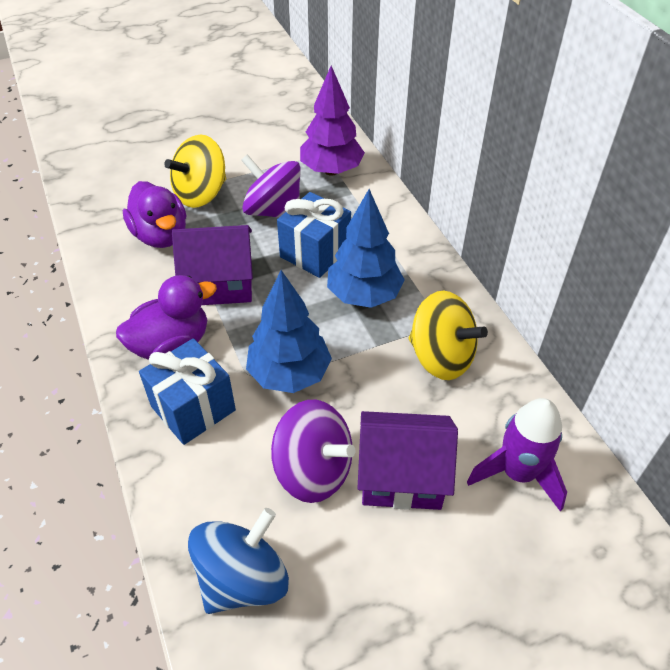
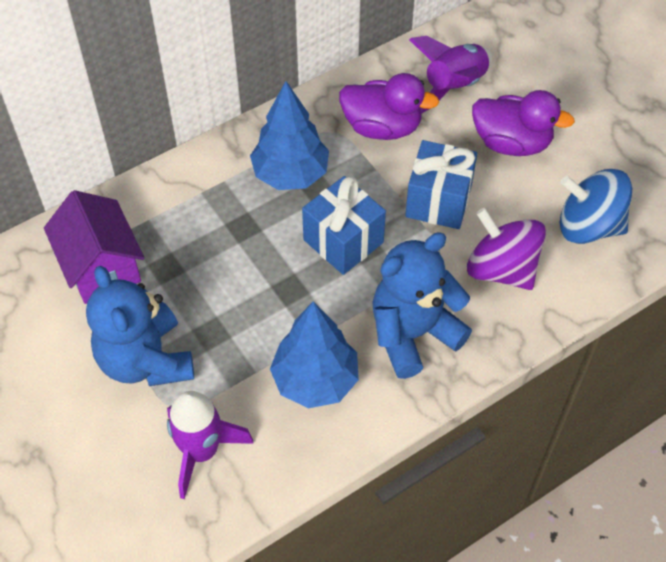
blue teddy bear: 0 -> 2
purple house: 2 -> 1
purple rocket: 1 -> 2
purple spinning top: 2 -> 1
purple tree: 1 -> 0
yellow spinning top: 2 -> 0

